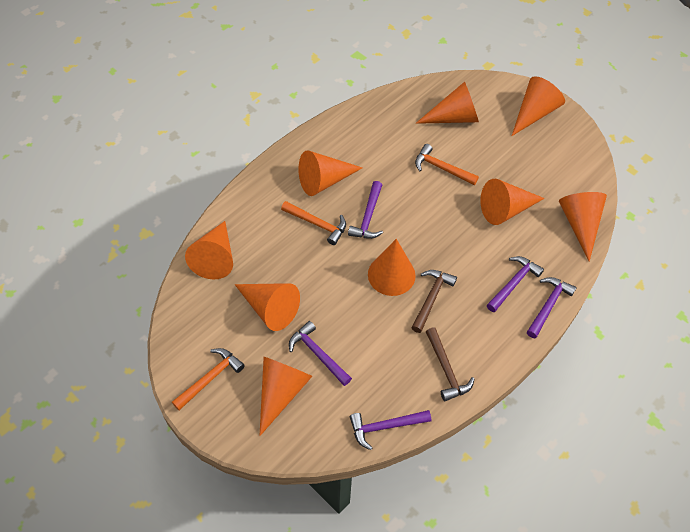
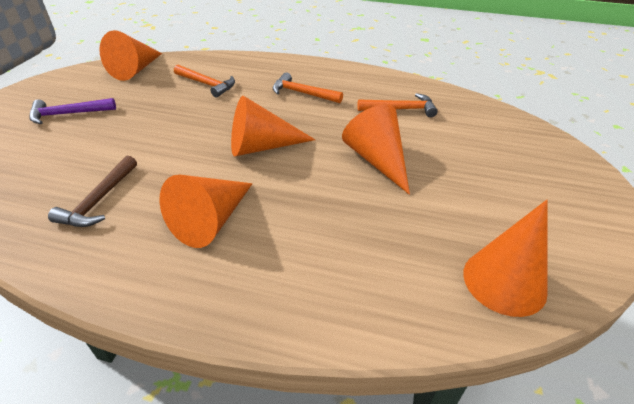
brown hammer: 2 -> 1
orange cone: 9 -> 5
purple hammer: 5 -> 1

